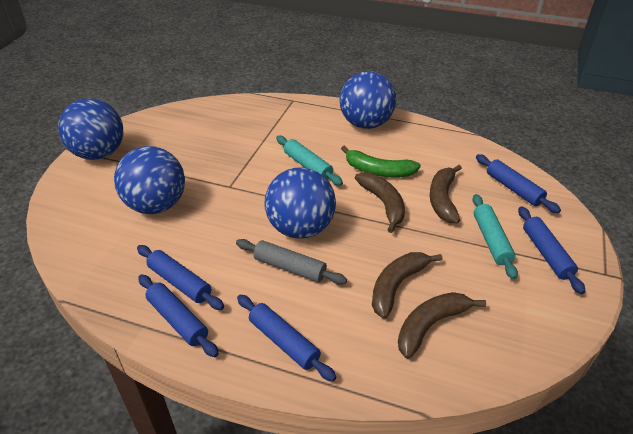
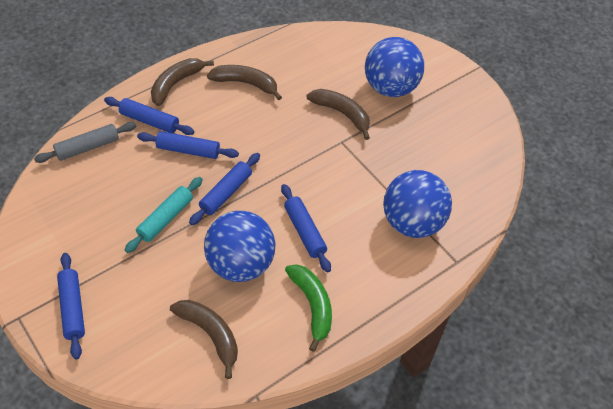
blue ball: 4 -> 3
turquoise rolling pin: 2 -> 1

